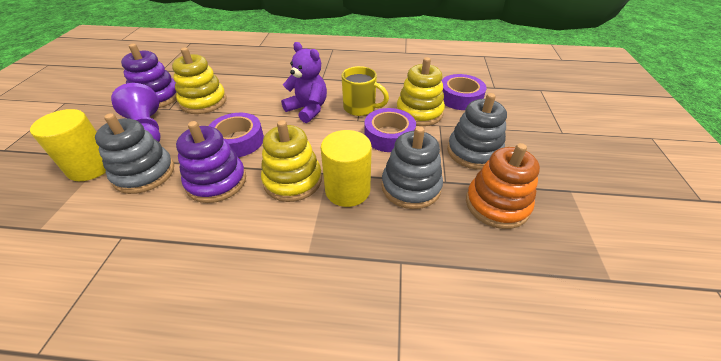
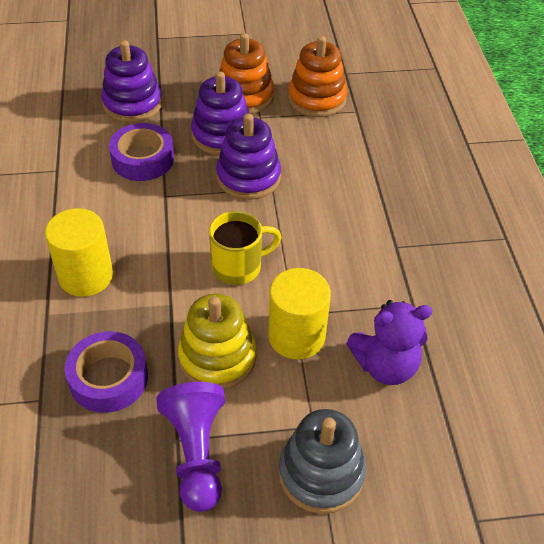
grey stacking toy: 3 -> 1
orange stacking toy: 1 -> 2
purple stacking toy: 2 -> 3
purple tape: 3 -> 2
yellow stacking toy: 3 -> 1

